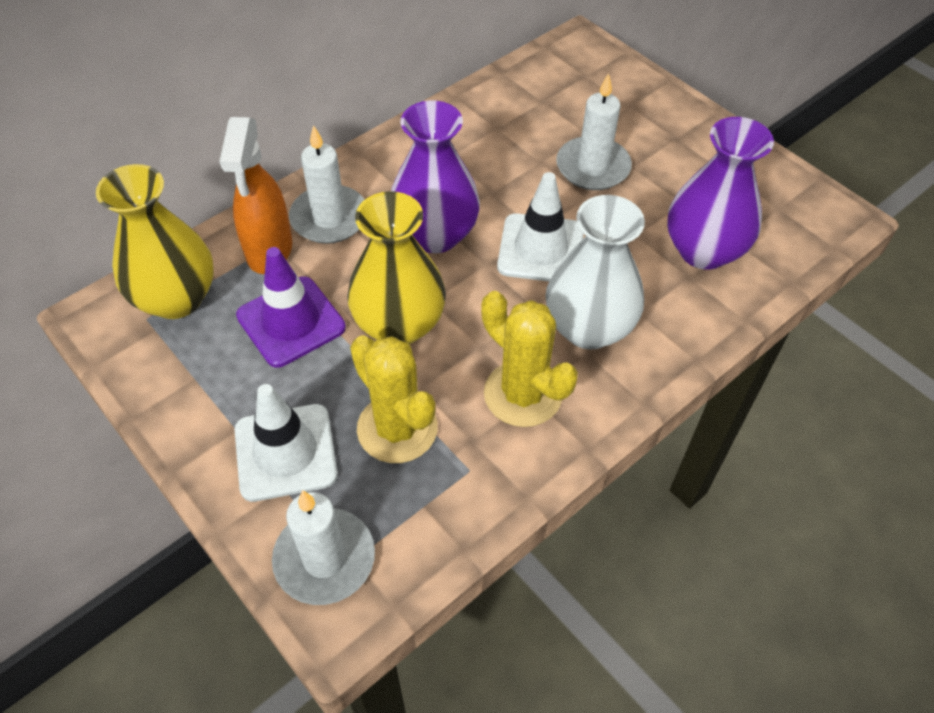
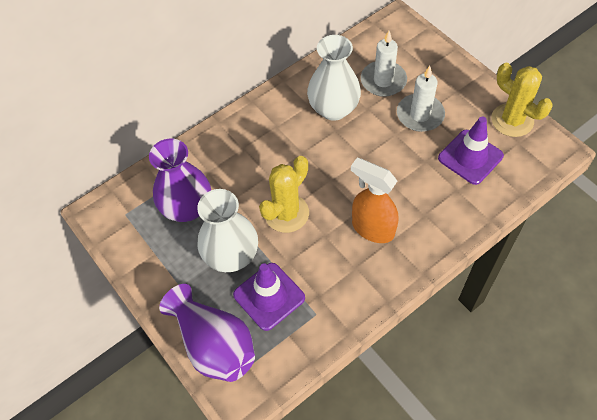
purple traffic cone: 1 -> 2
white candle: 3 -> 2
white traffic cone: 2 -> 0
white vase: 1 -> 2
yellow vase: 2 -> 0

